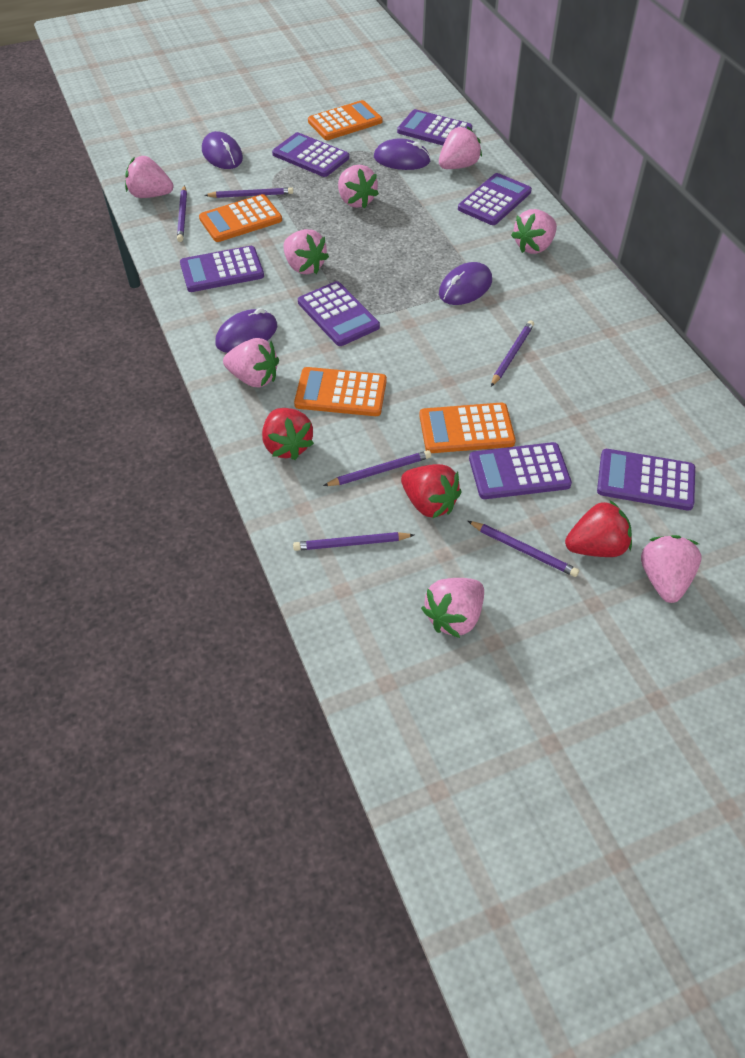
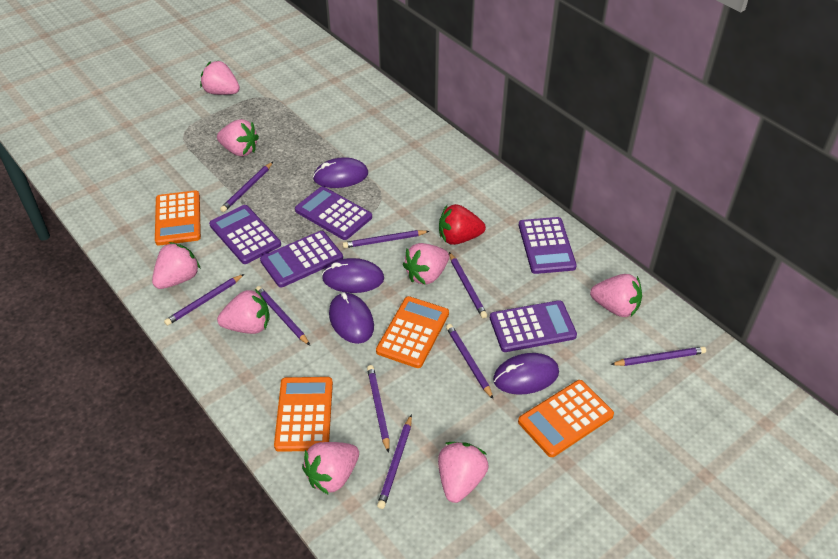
purple calculator: 7 -> 5
purple pencil: 6 -> 9
red strawberry: 3 -> 1

